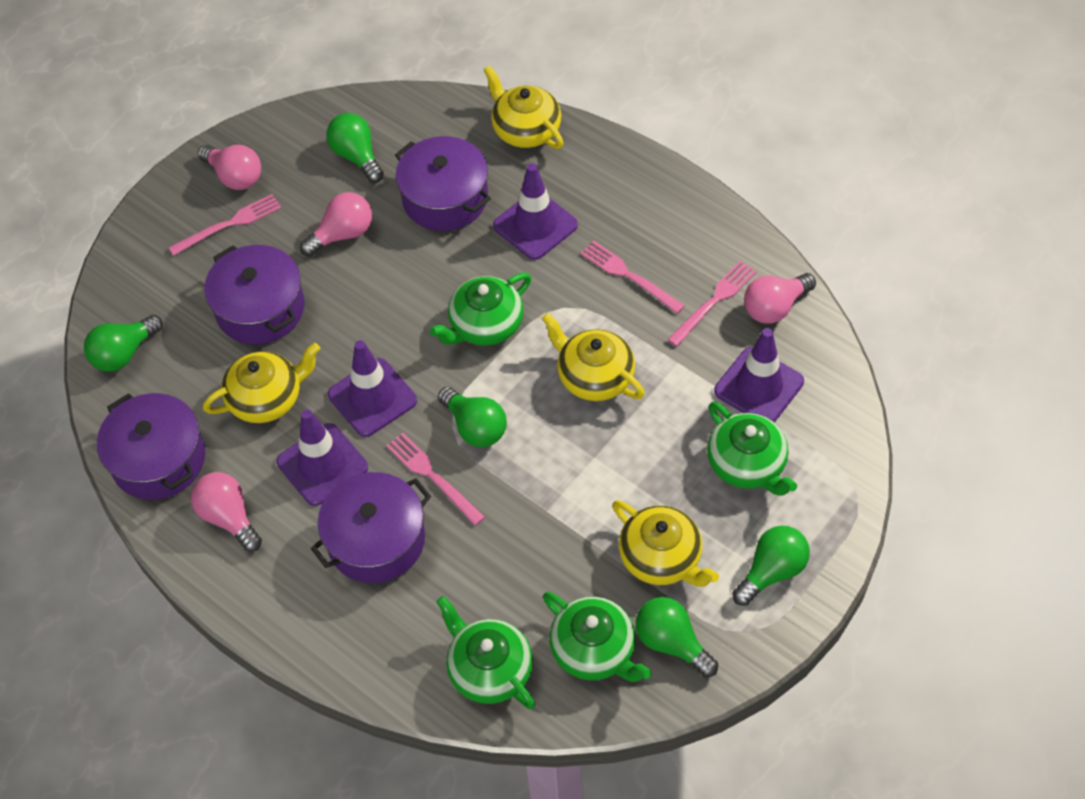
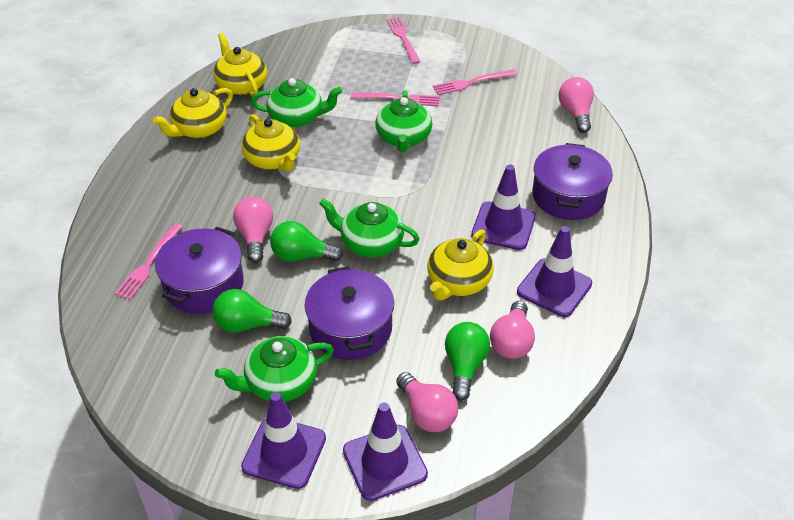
green light bulb: 5 -> 3
purple pot: 4 -> 3

